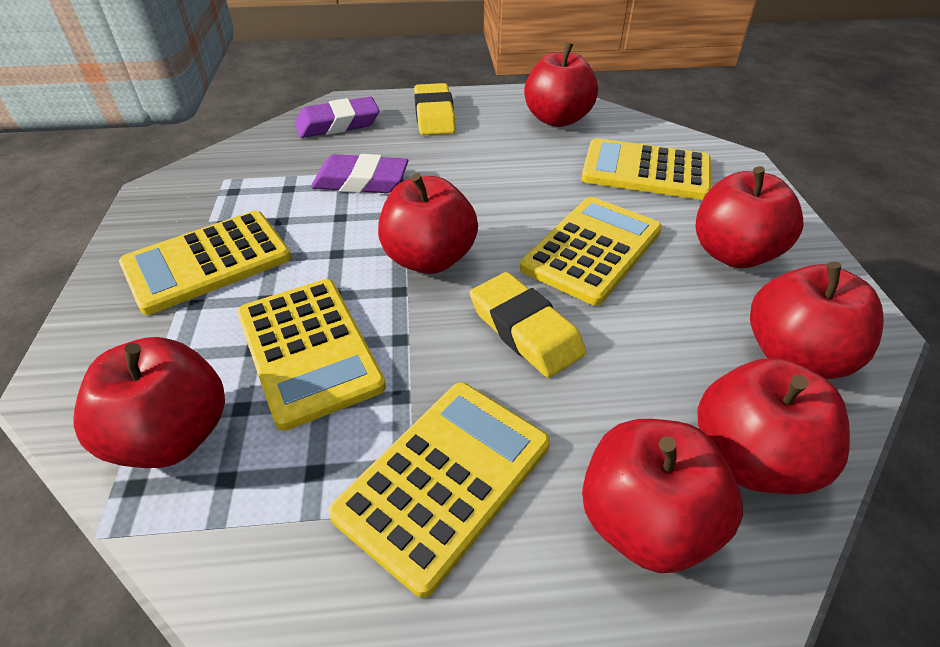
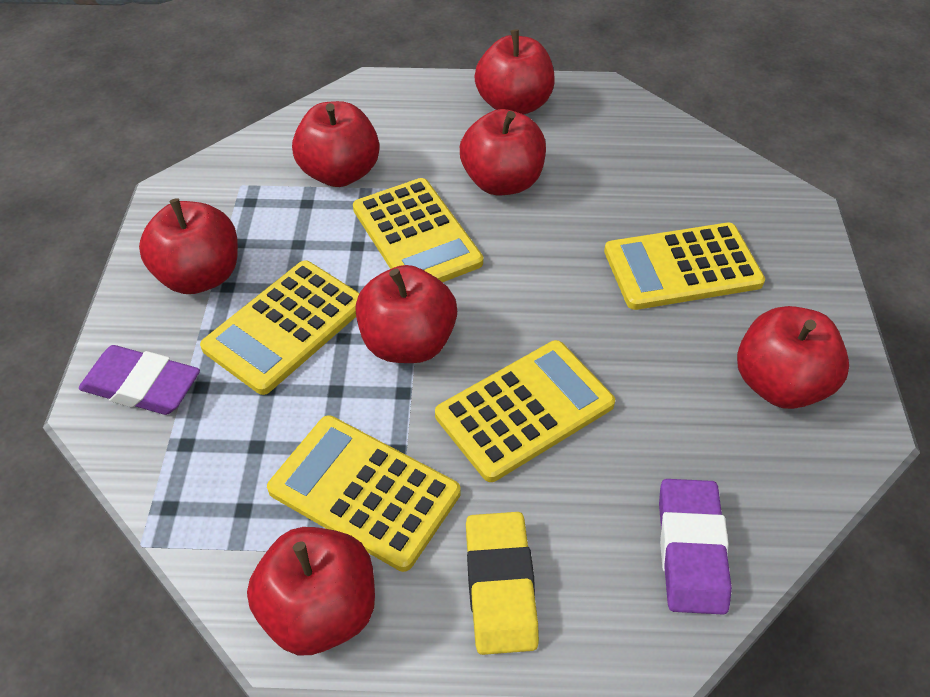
yellow eraser: 2 -> 1

